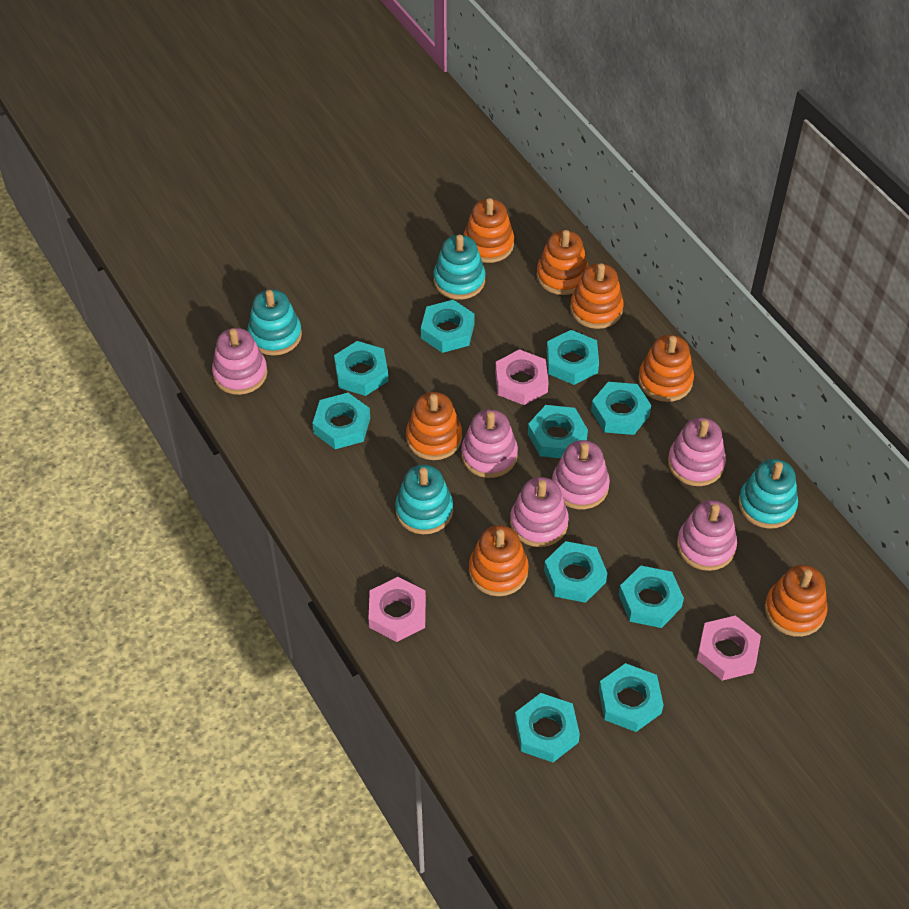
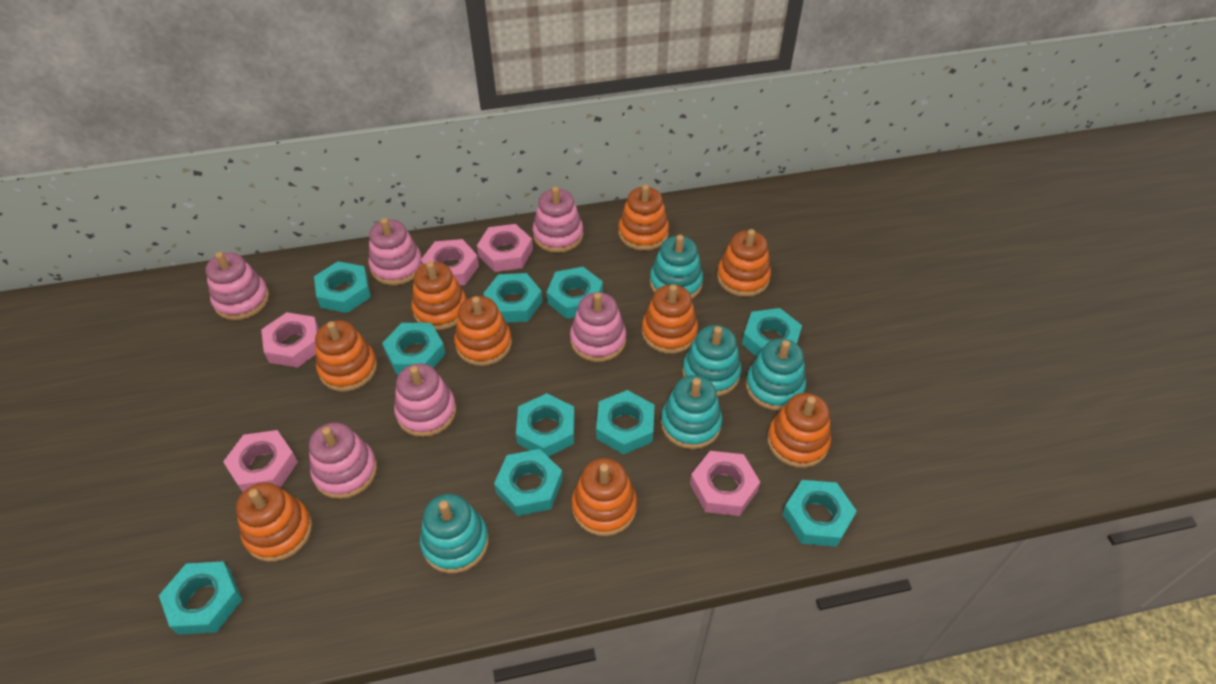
orange stacking toy: 7 -> 9
pink nut: 3 -> 5
turquoise stacking toy: 4 -> 5

